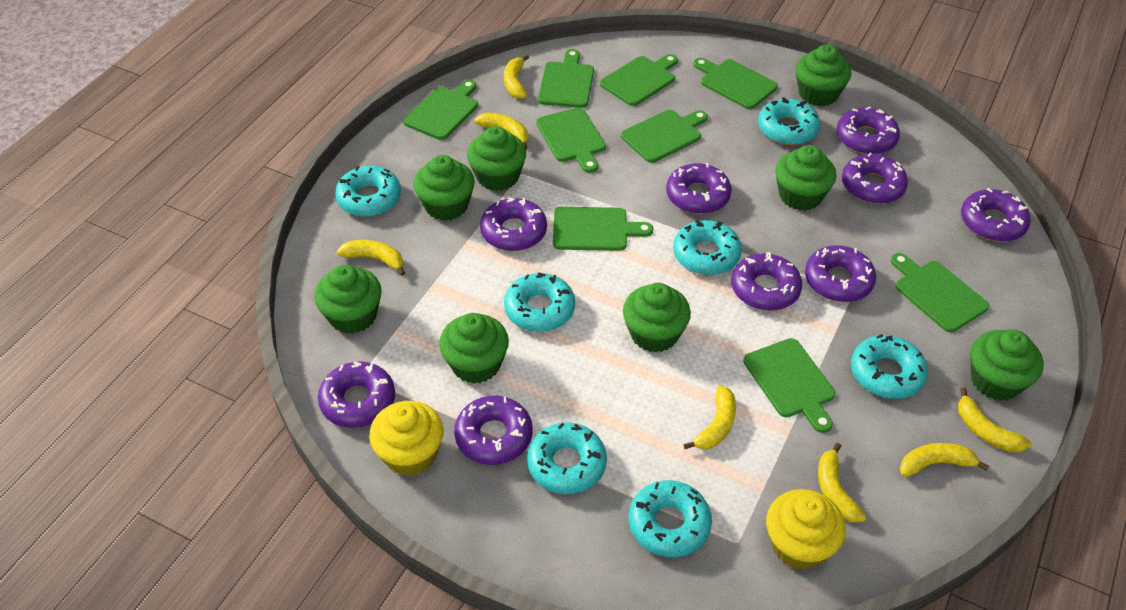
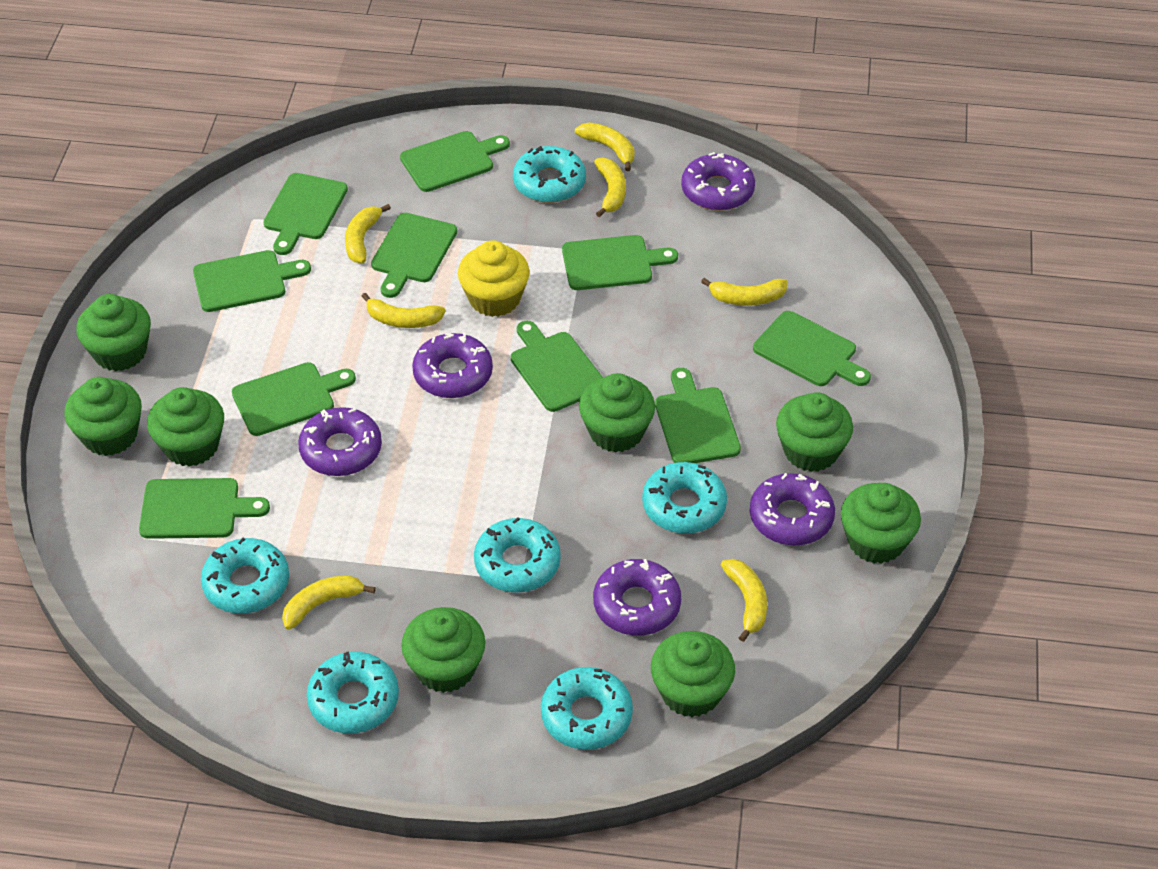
green cutting board: 9 -> 10
purple donut: 9 -> 5
turquoise donut: 7 -> 6
yellow cupcake: 2 -> 1

